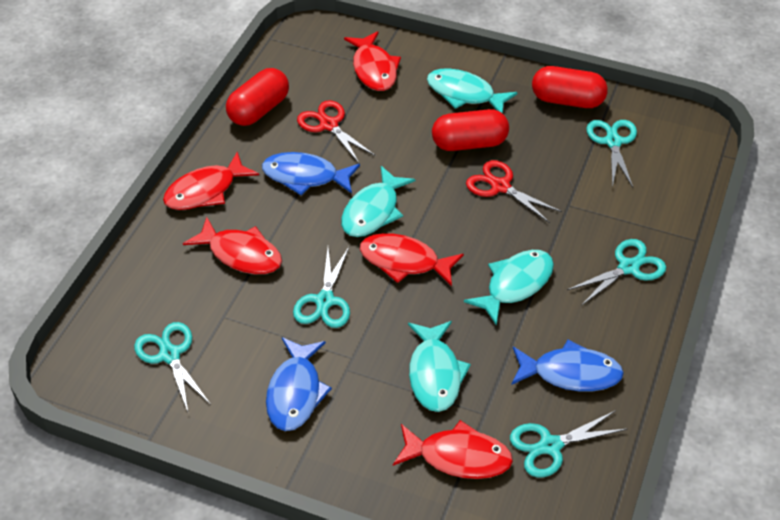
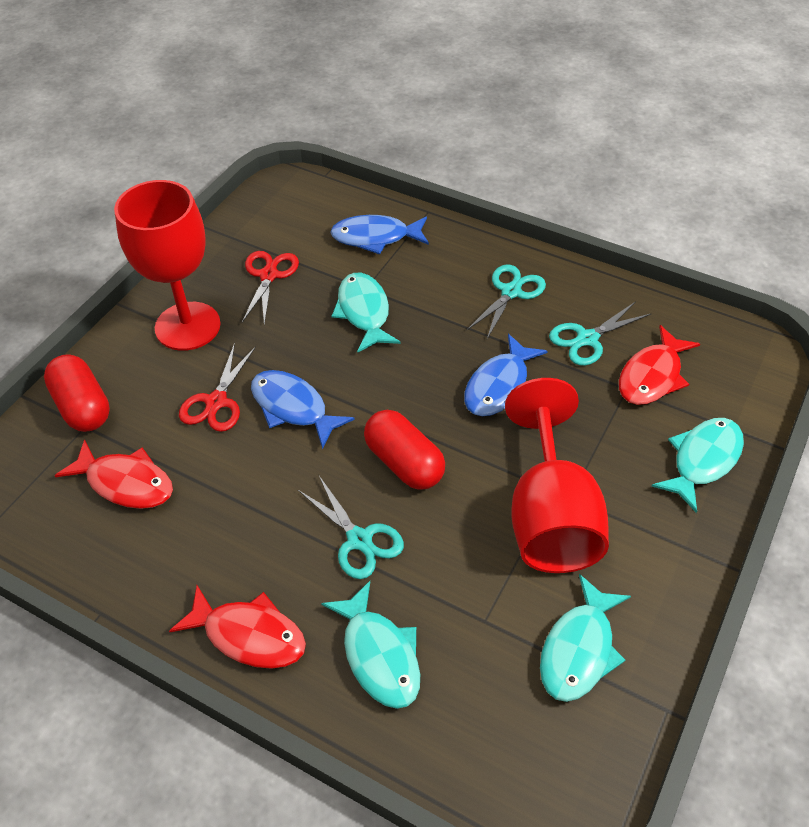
red capsule: 3 -> 2
red fish: 5 -> 3
red goblet: 0 -> 2
turquoise scissors: 5 -> 3

